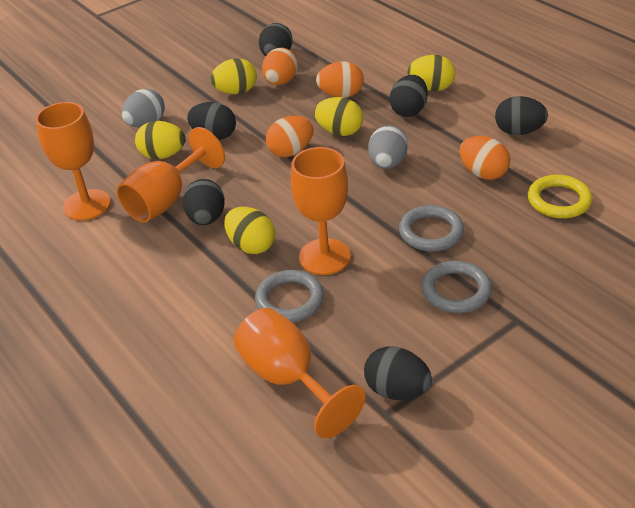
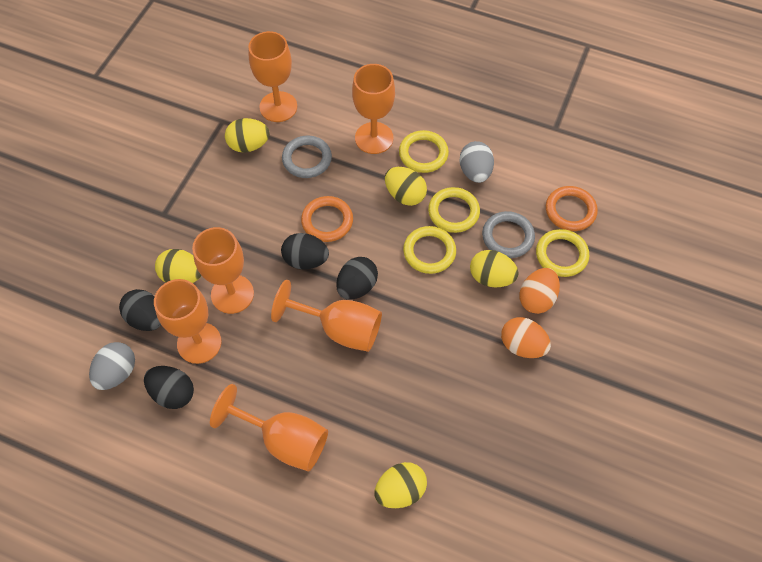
black egg: 6 -> 4
grey ring: 3 -> 2
orange egg: 4 -> 2
orange goblet: 4 -> 6
orange ring: 0 -> 2
yellow ring: 1 -> 4

